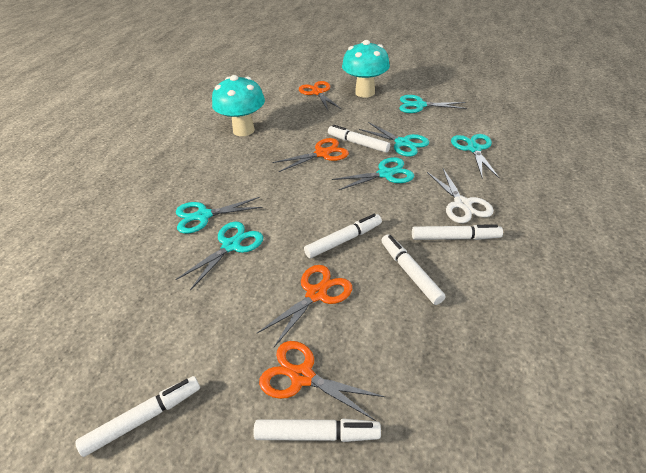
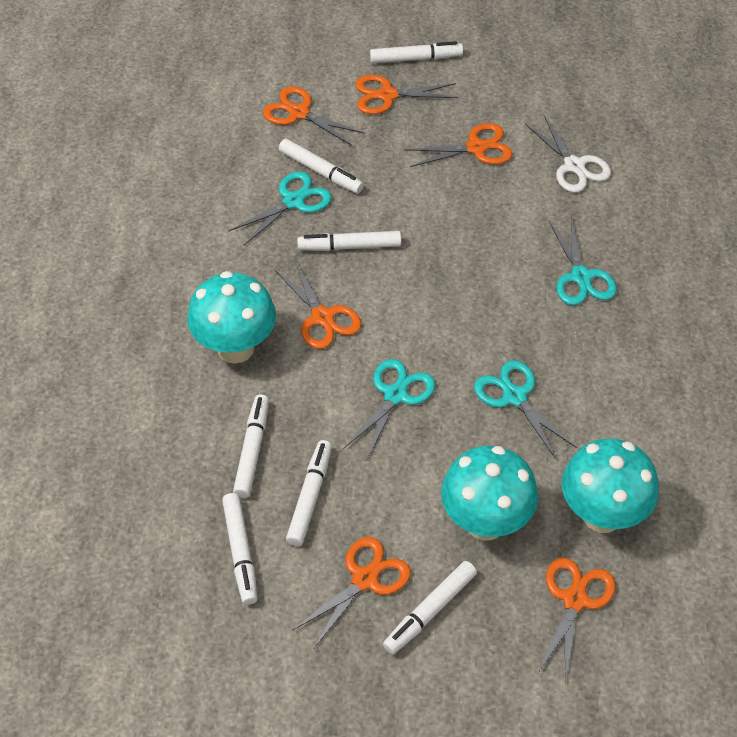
orange scissors: 4 -> 6
turquoise mushroom: 2 -> 3
turquoise scissors: 6 -> 4
white marker: 6 -> 7

